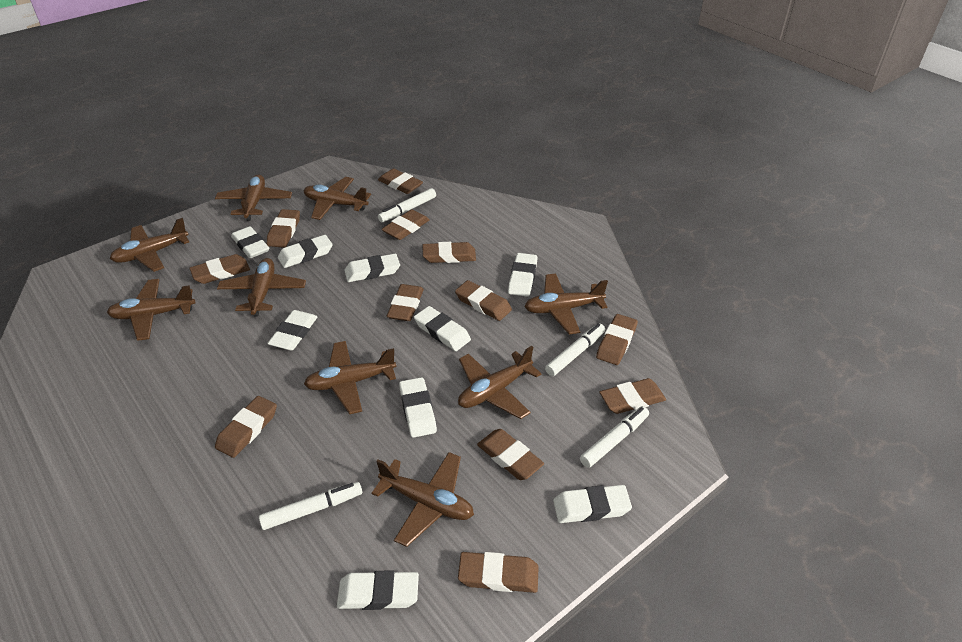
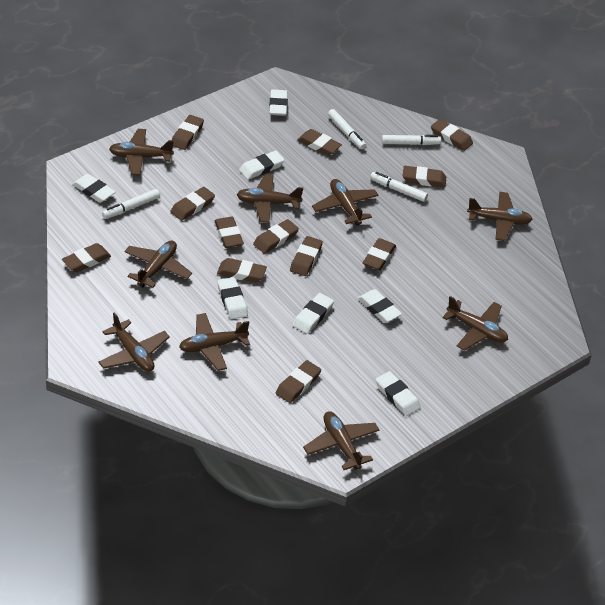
white eraser: 9 -> 7

